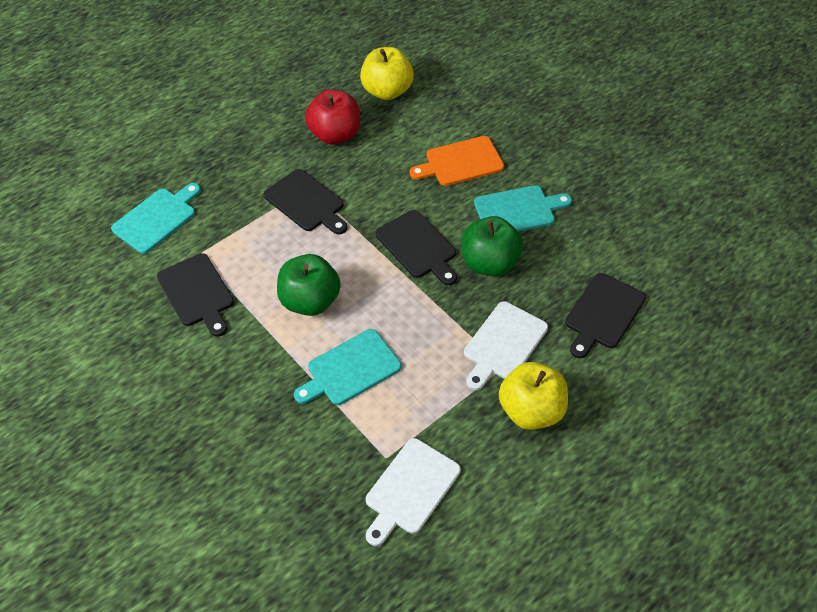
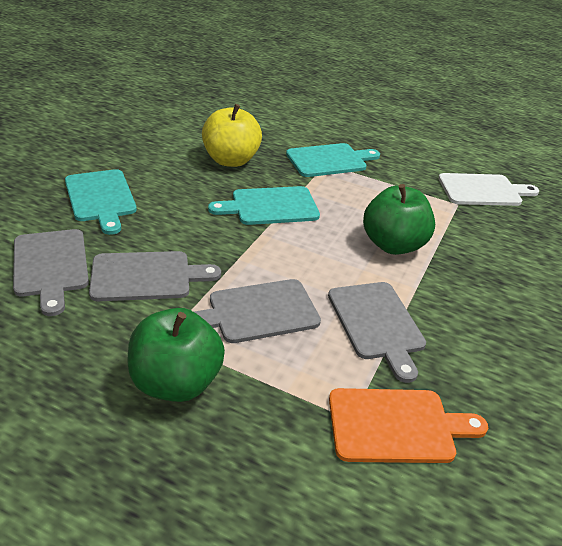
black cutting board: 4 -> 0
grey cutting board: 0 -> 4
red apple: 1 -> 0
white cutting board: 2 -> 1
yellow apple: 2 -> 1

